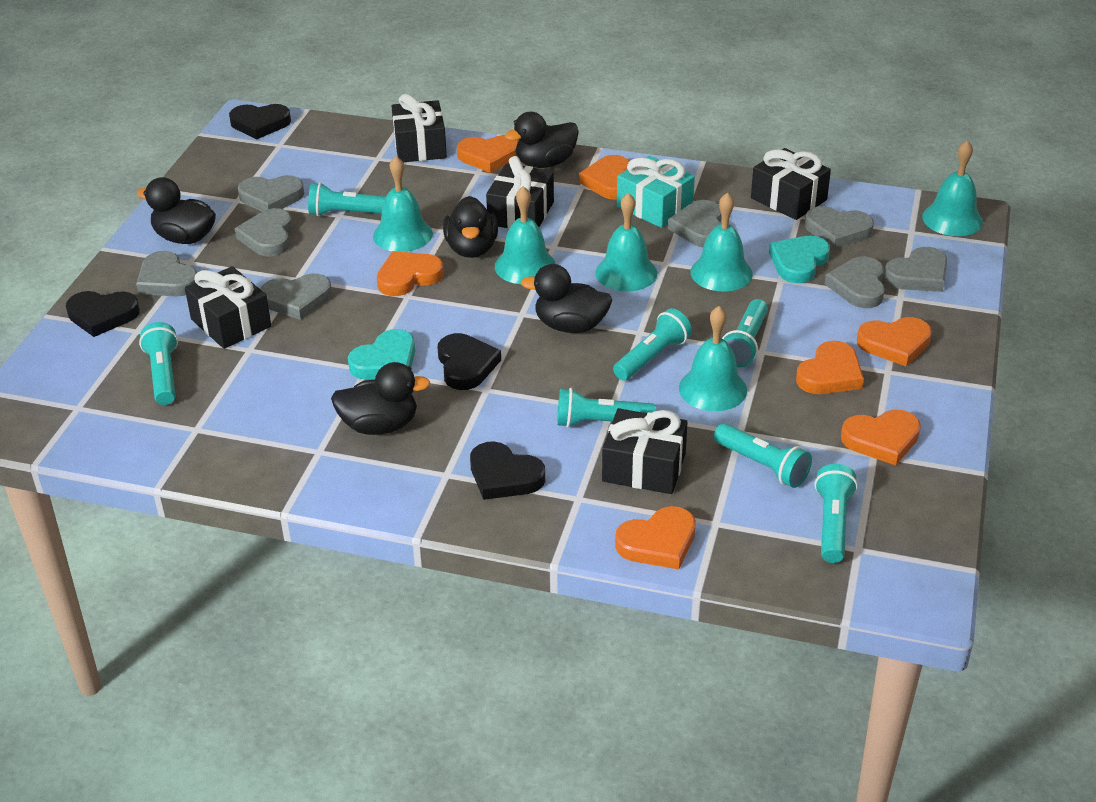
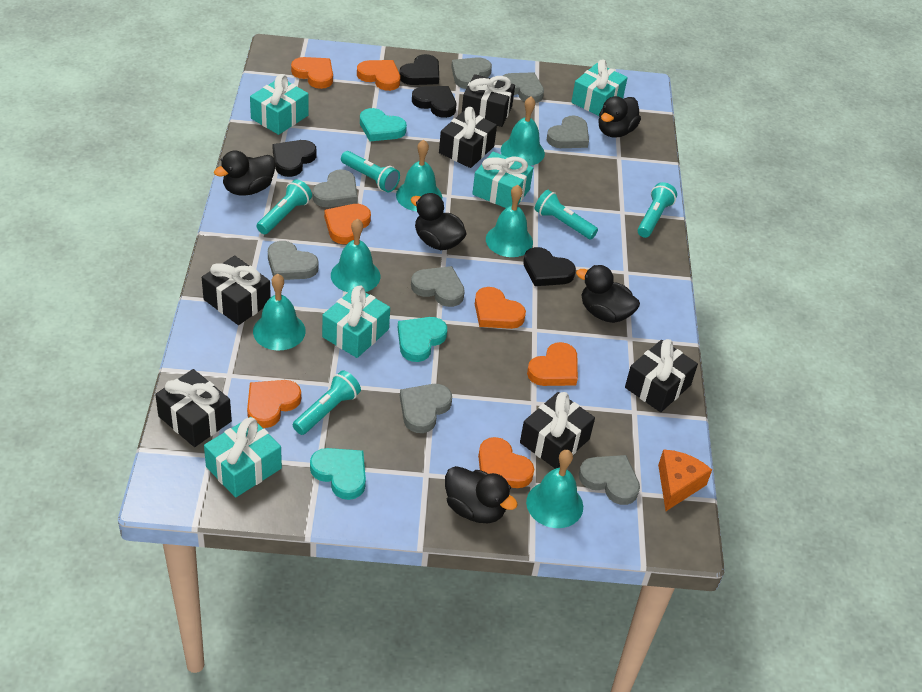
black gift: 5 -> 6
orange cheese: 0 -> 1
turquoise flashlight: 7 -> 5
turquoise gift: 1 -> 5
turquoise heart: 2 -> 3

